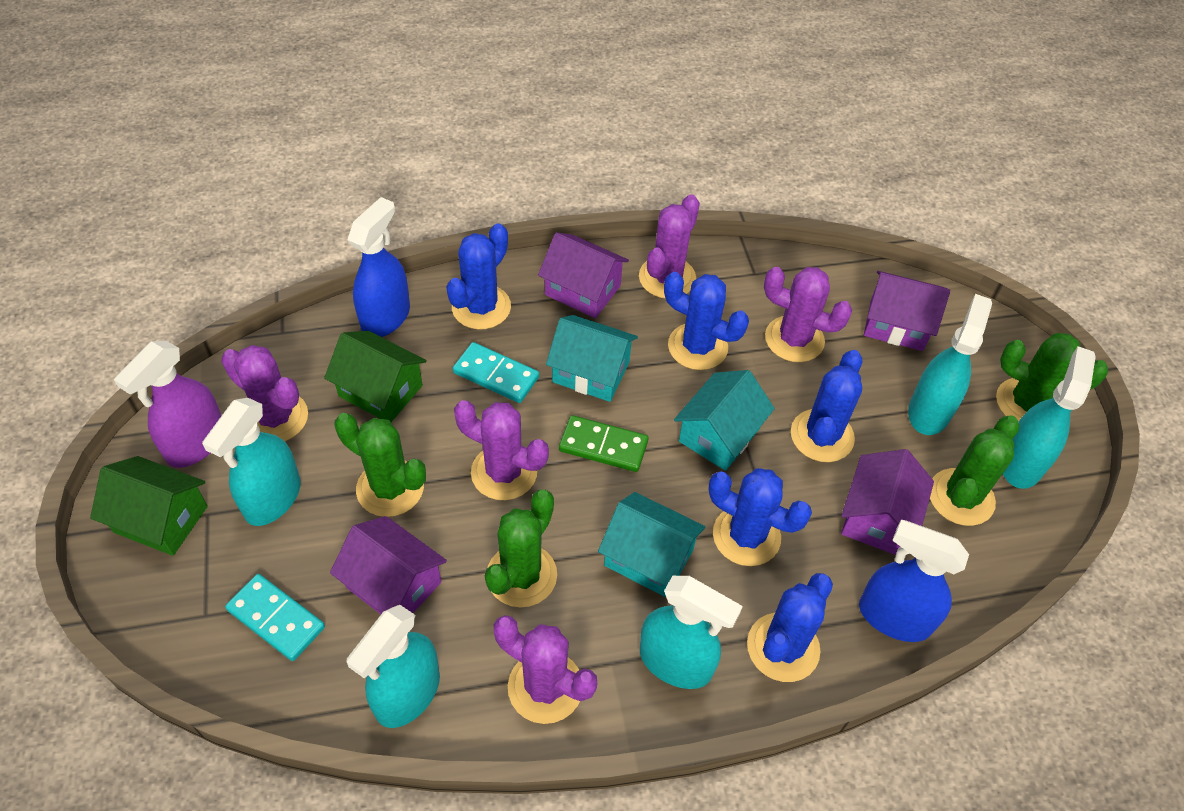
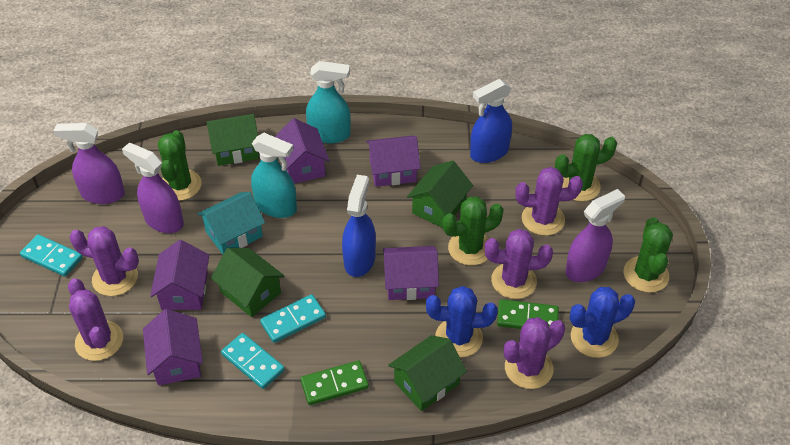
blue cactus: 5 -> 2
green domino: 1 -> 2
green house: 2 -> 4
purple house: 4 -> 5
purple spray bottle: 1 -> 3
turquoise domino: 2 -> 3
turquoise house: 3 -> 1
turquoise spray bottle: 5 -> 2

